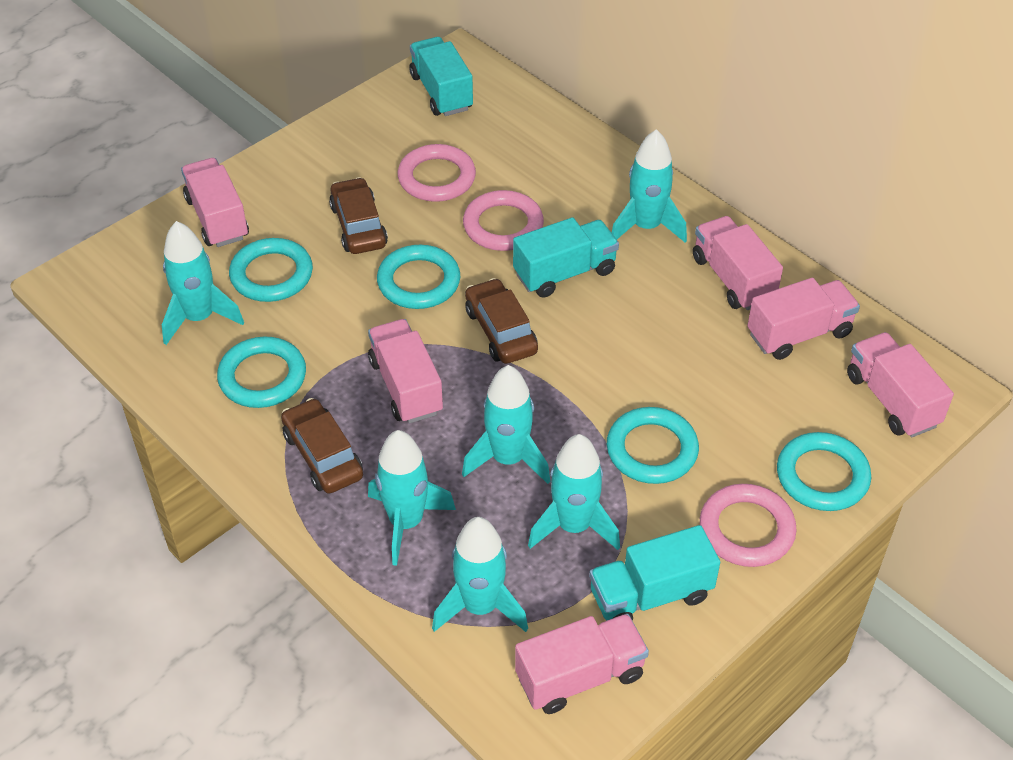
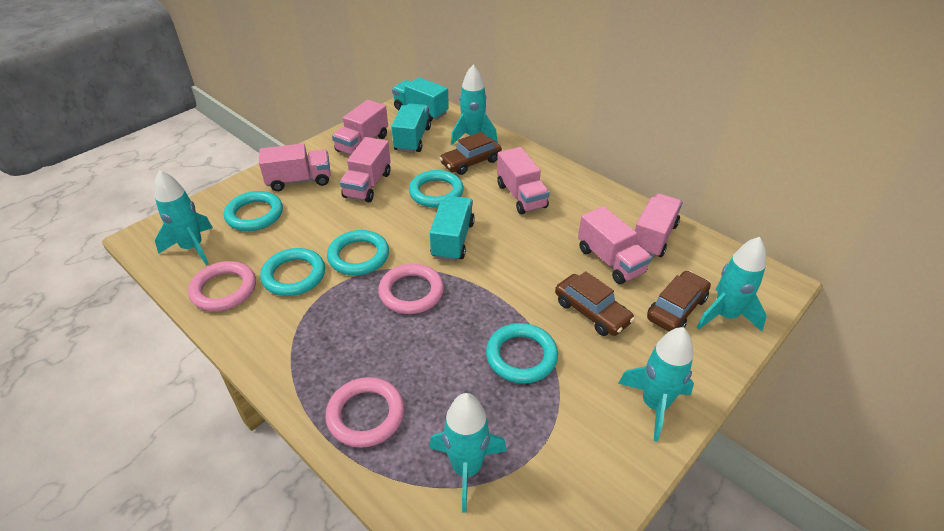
turquoise rocket: 6 -> 5

